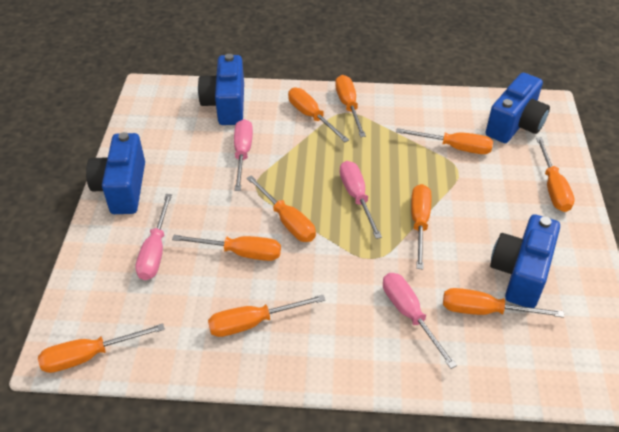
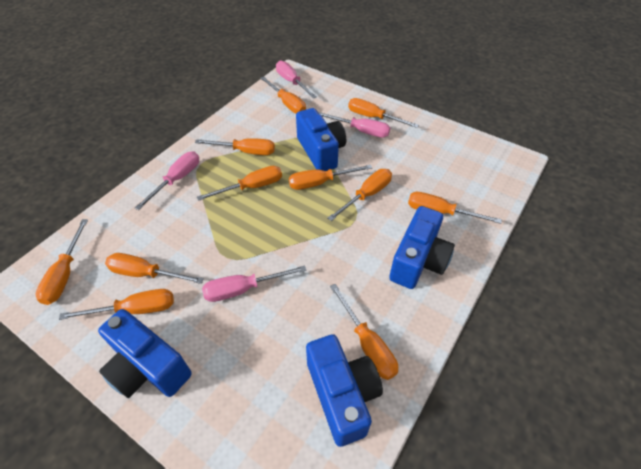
orange screwdriver: 10 -> 11

